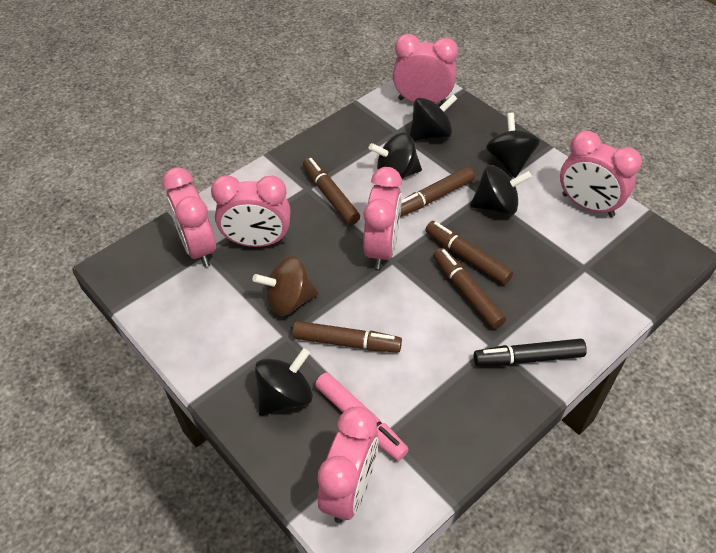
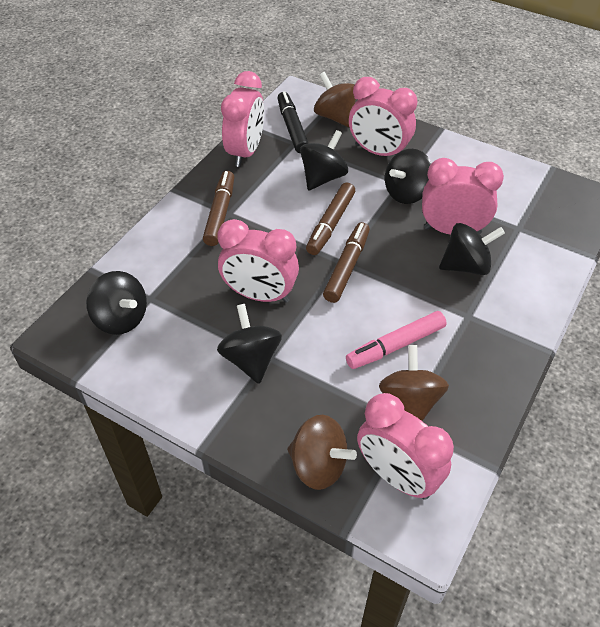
brown marker: 5 -> 3
brown spinning top: 1 -> 3
pink clock: 6 -> 5

